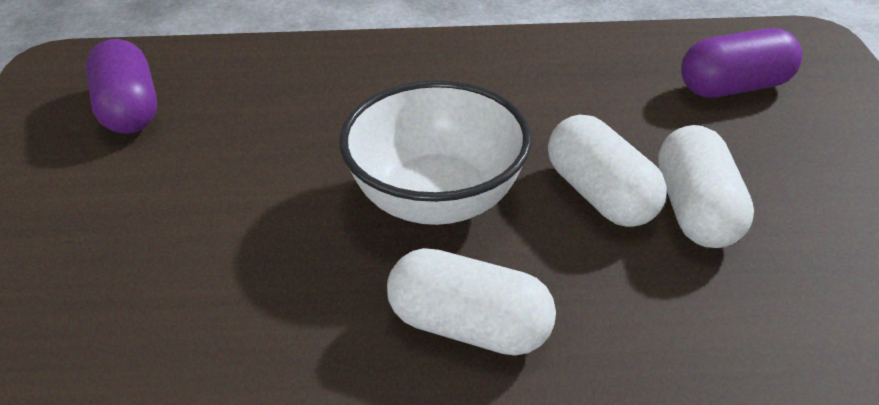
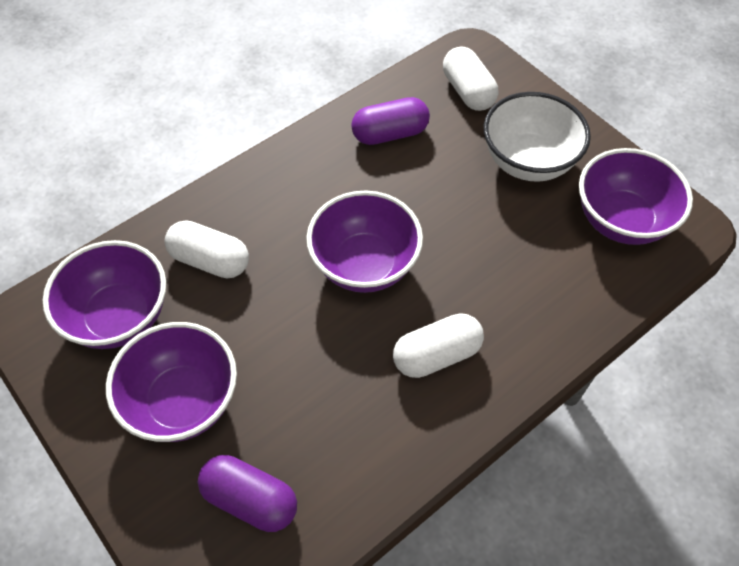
purple bowl: 0 -> 4

